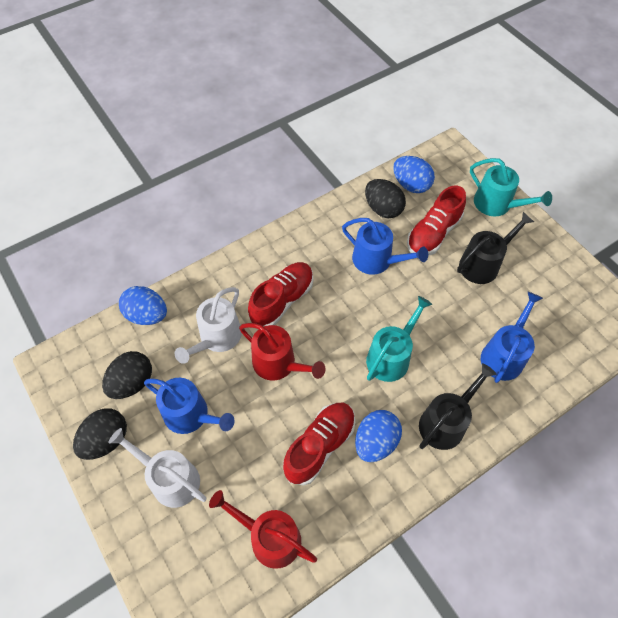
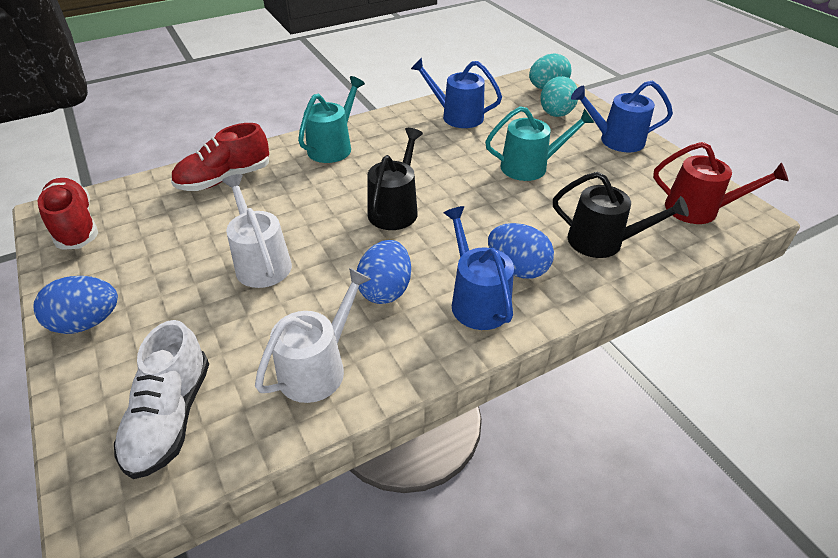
black egg: 3 -> 0
red shoe: 3 -> 2
red watering can: 2 -> 1
turquoise egg: 0 -> 2
white shoe: 0 -> 1

